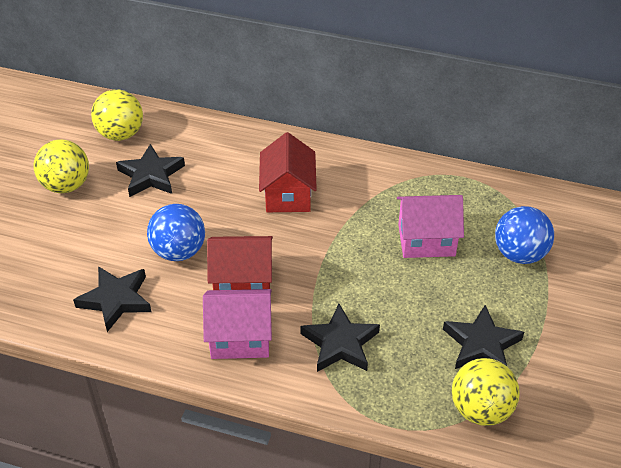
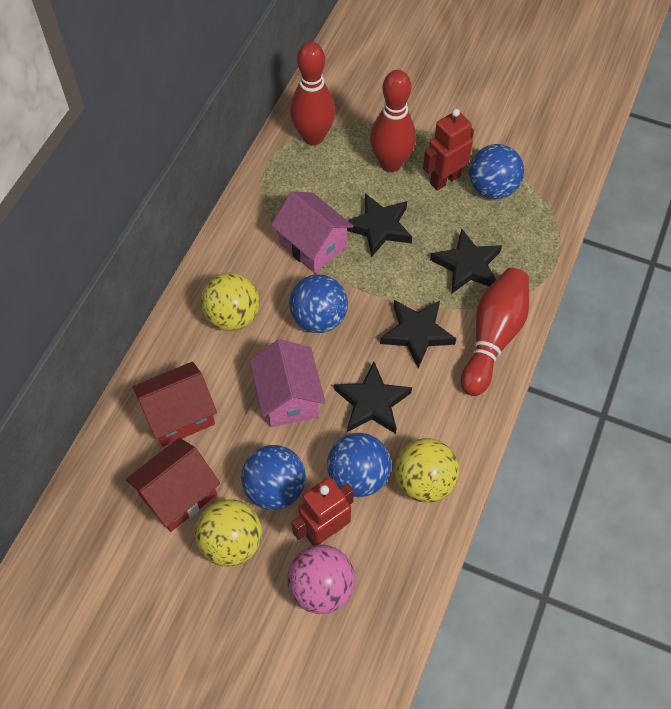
blue ball: 2 -> 4
pink ball: 0 -> 1
red bowling pin: 0 -> 3
red robot: 0 -> 2

